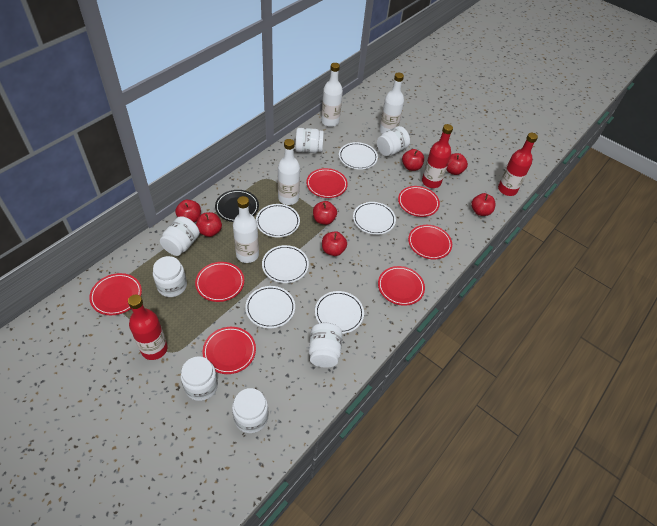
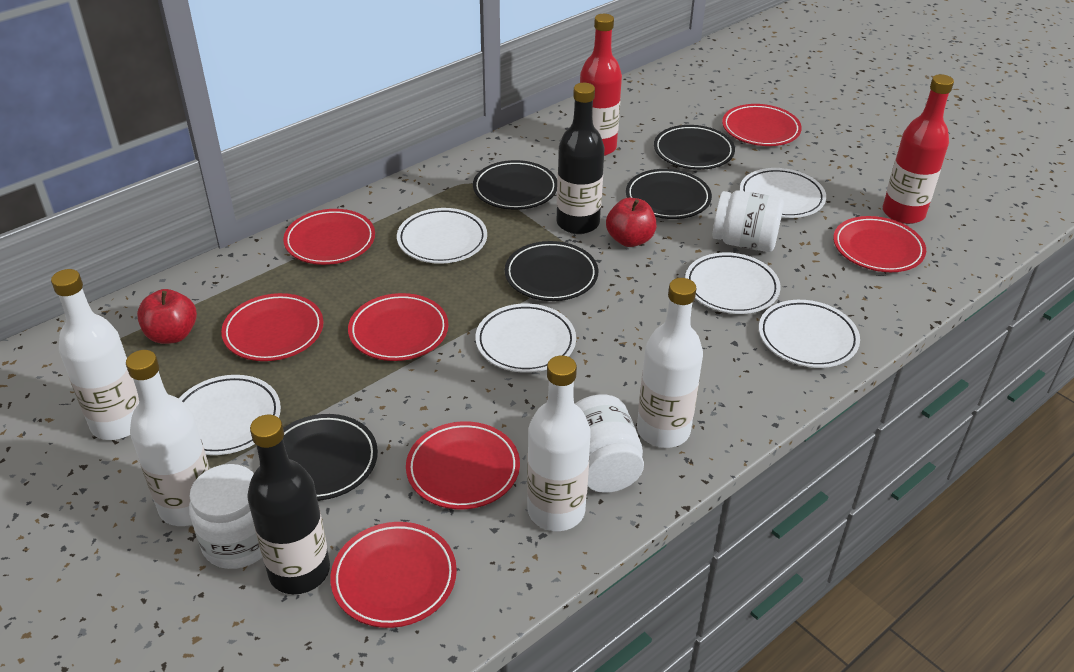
black bottle: 0 -> 2
black plate: 1 -> 5
red apple: 7 -> 2
red bottle: 3 -> 2
white jar: 7 -> 3

